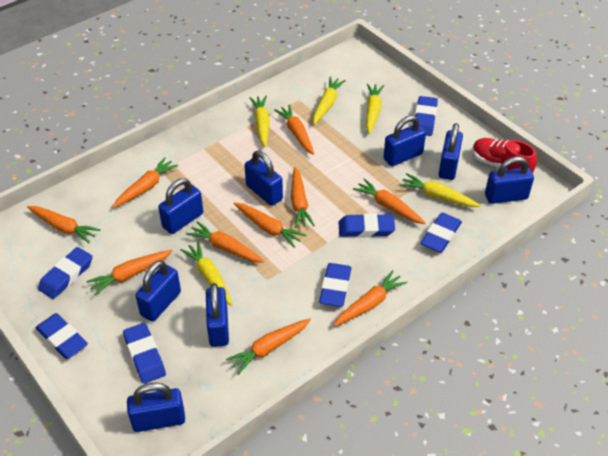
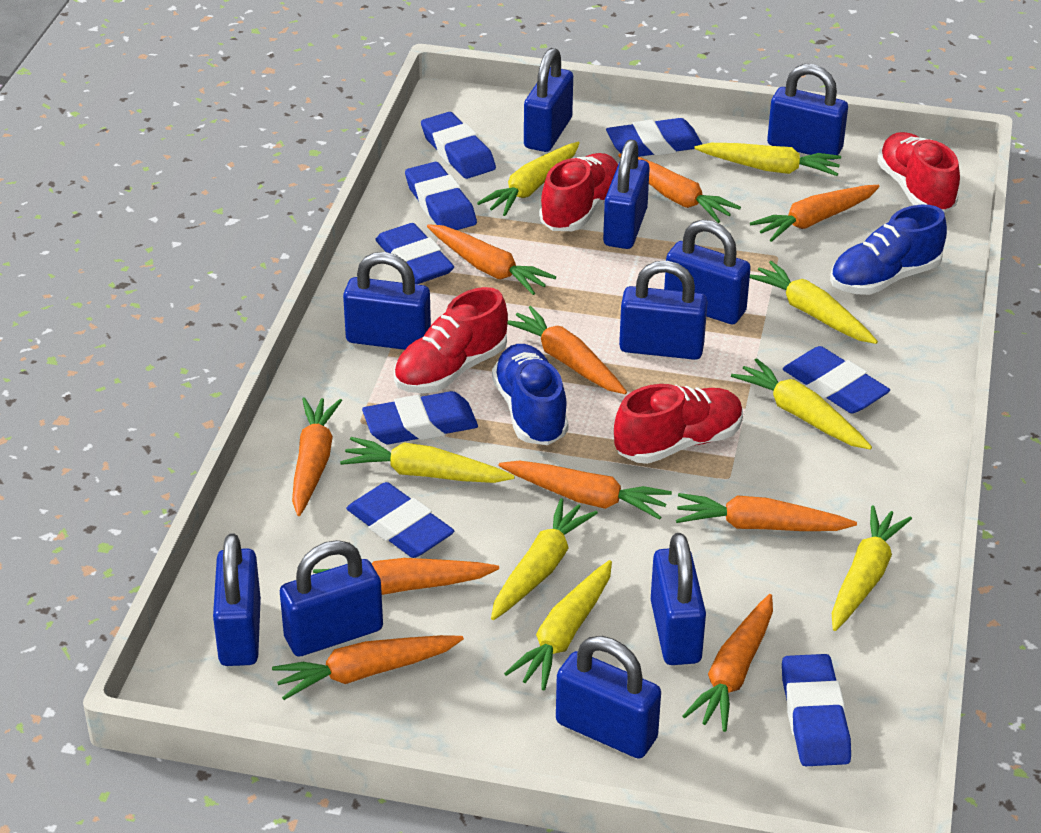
blue eraser: 7 -> 8
blue padlock: 8 -> 10
blue shoe: 0 -> 2
red shoe: 1 -> 4
yellow carrot: 5 -> 8

